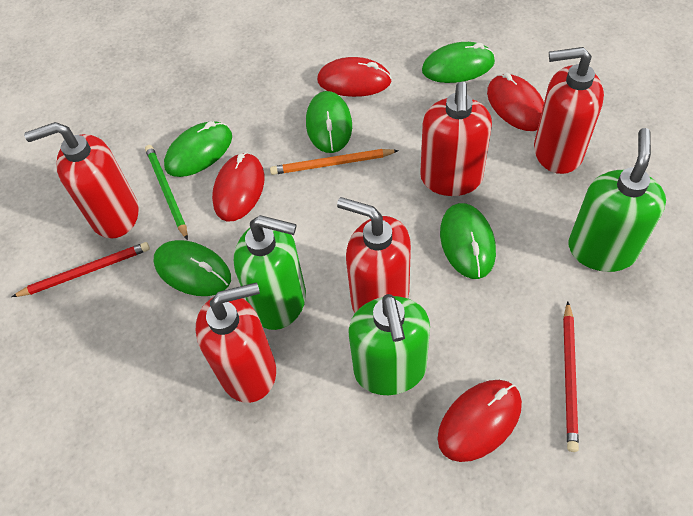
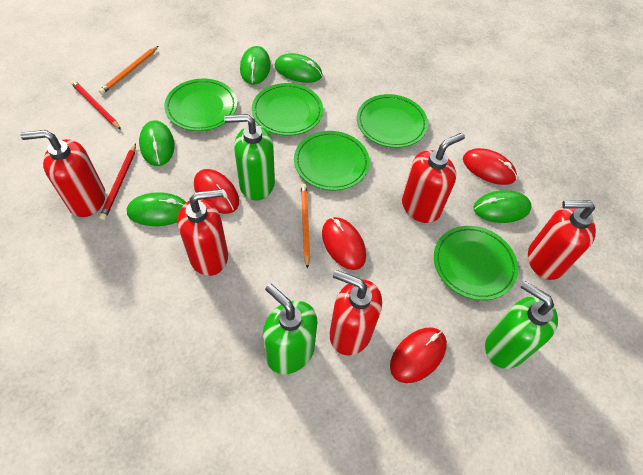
green pencil: 1 -> 0
green plate: 0 -> 5
orange pencil: 1 -> 2

